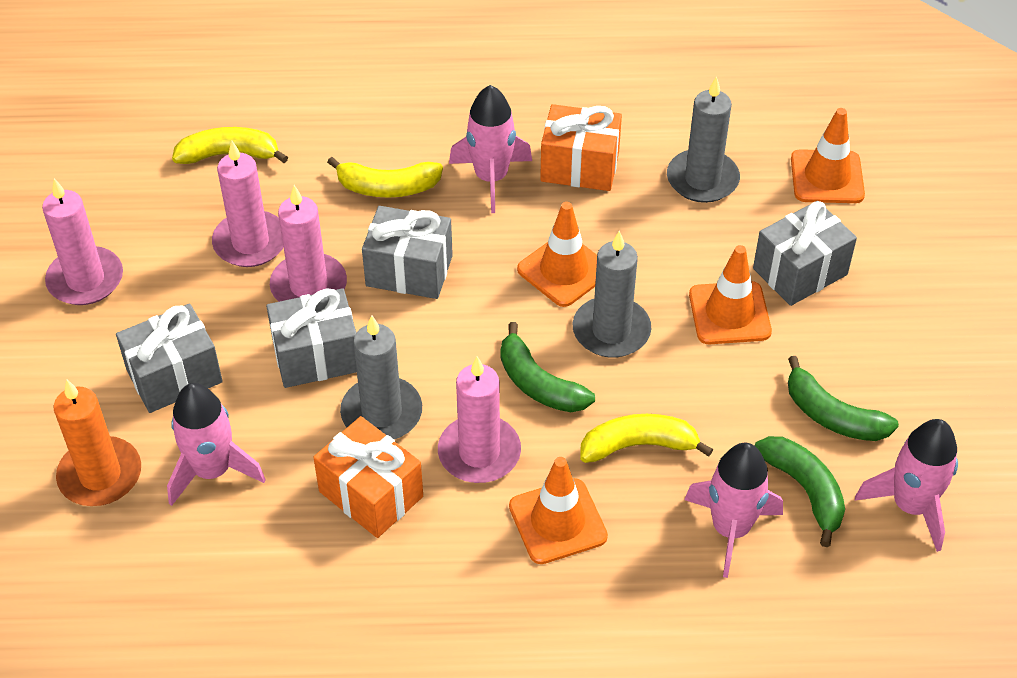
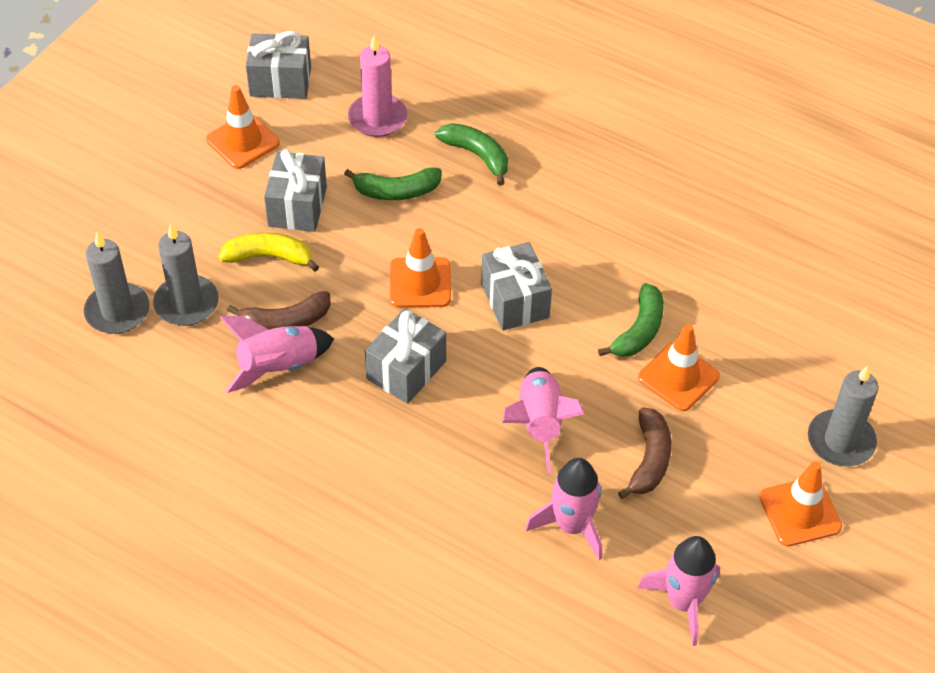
brown banana: 0 -> 2
orange candle: 1 -> 0
orange gift: 2 -> 0
pink candle: 4 -> 1
yellow banana: 3 -> 1

